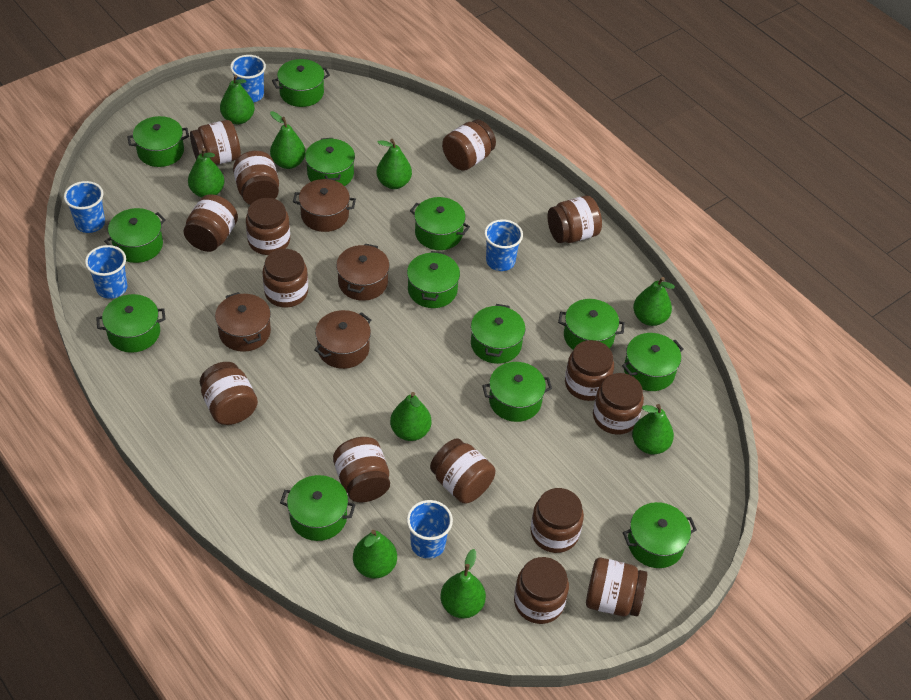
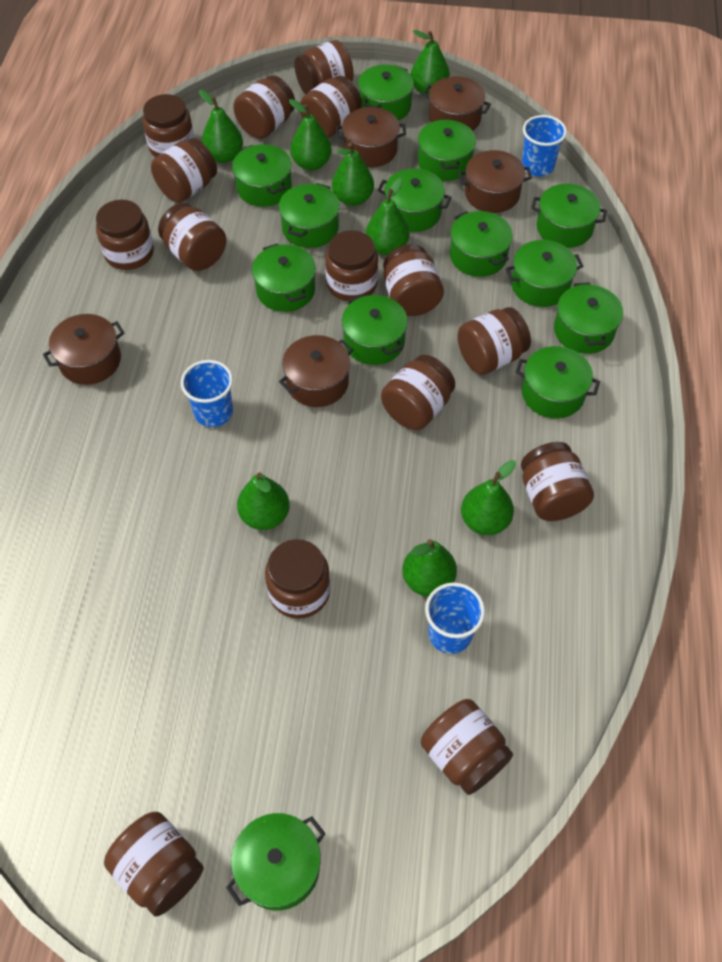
blue cup: 5 -> 3
brown pot: 4 -> 5
green pear: 9 -> 8

